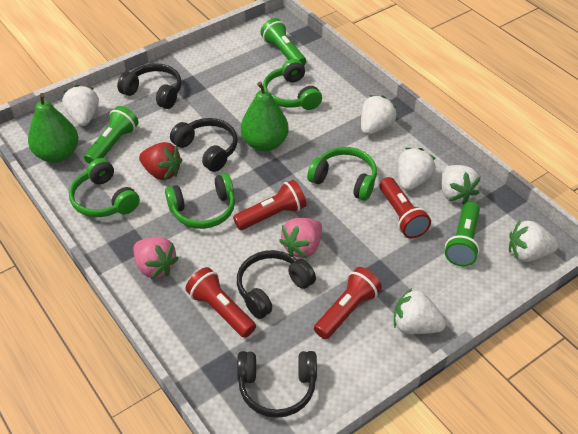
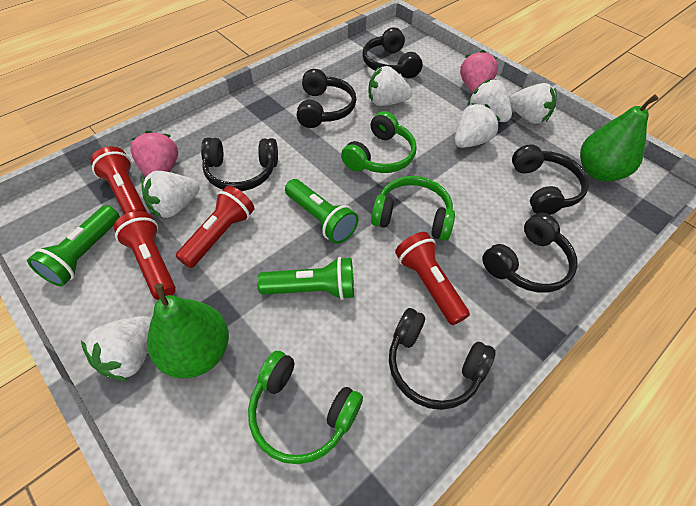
black headphones: 4 -> 6
green headphones: 4 -> 3
red strawberry: 1 -> 0

